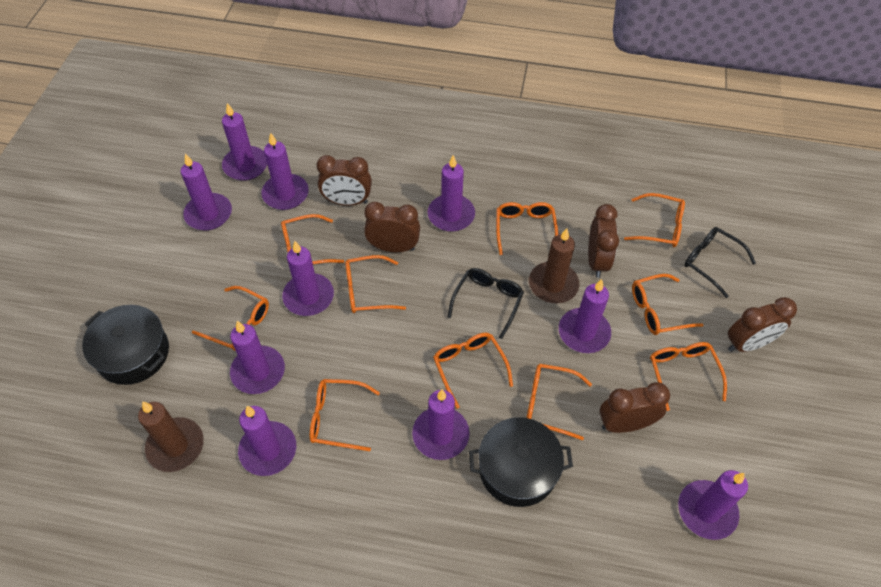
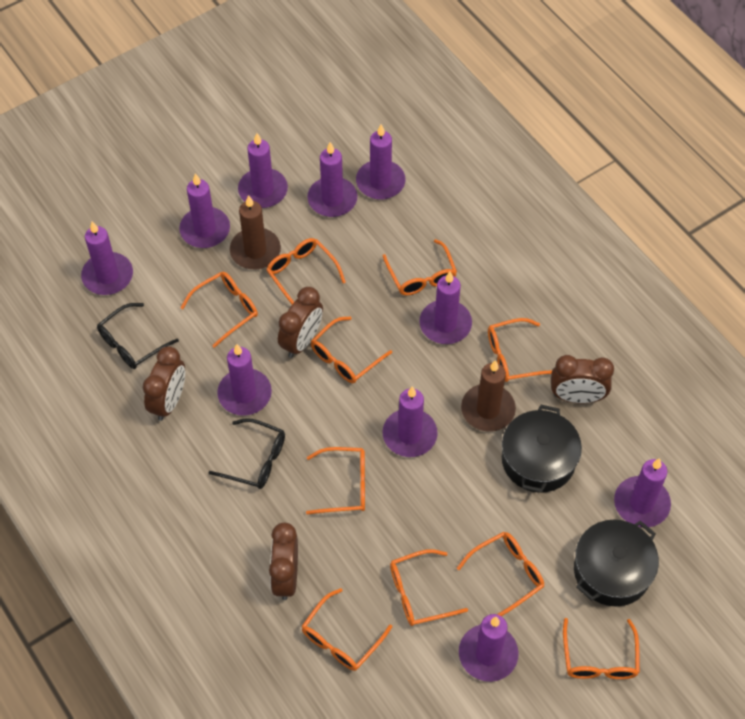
brown clock: 5 -> 4

